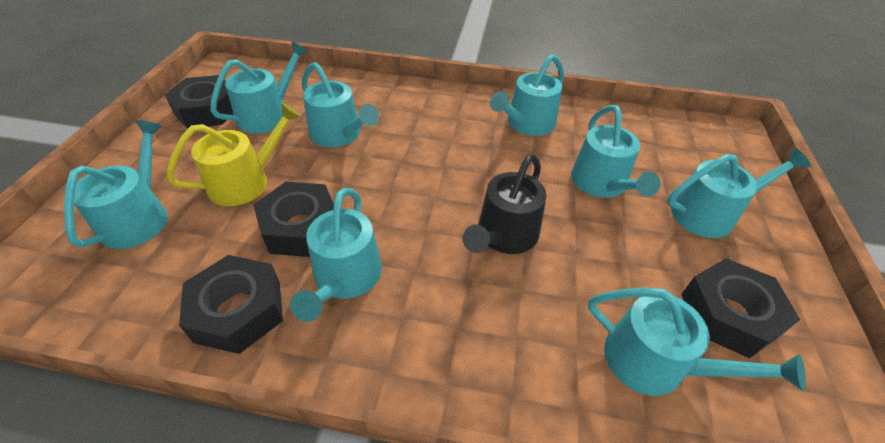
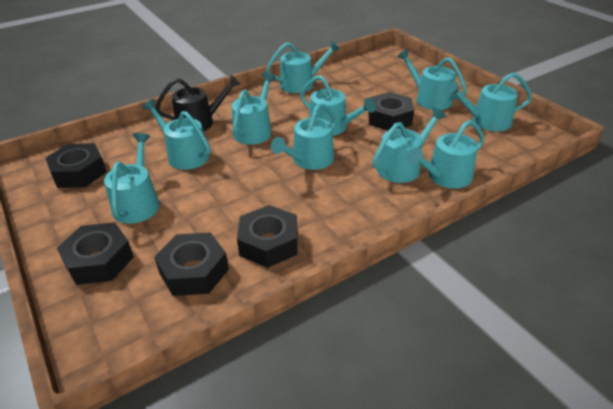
black nut: 4 -> 5
turquoise watering can: 8 -> 10
yellow watering can: 1 -> 0

